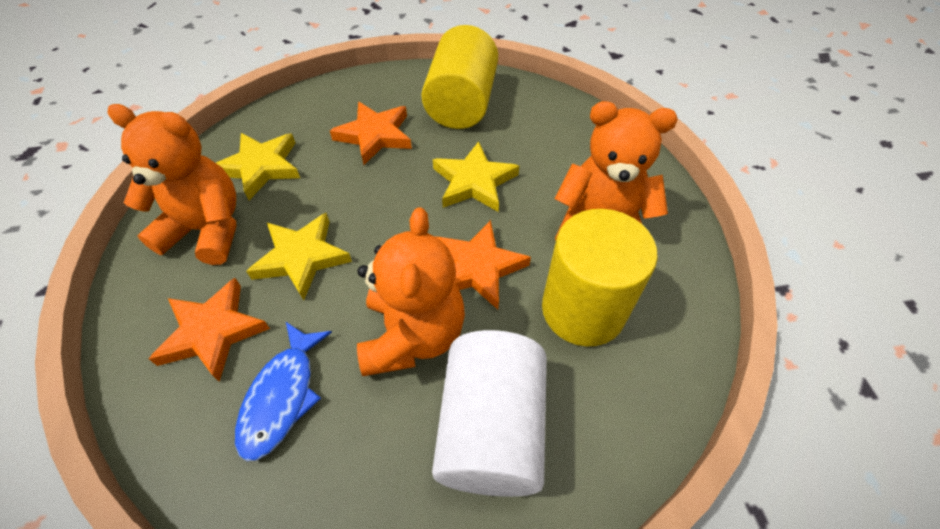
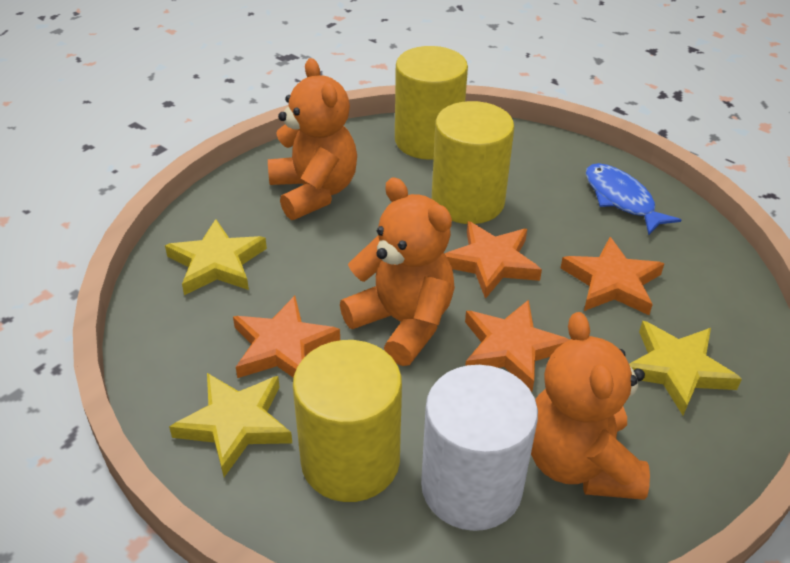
orange star: 3 -> 4
yellow cylinder: 2 -> 3

